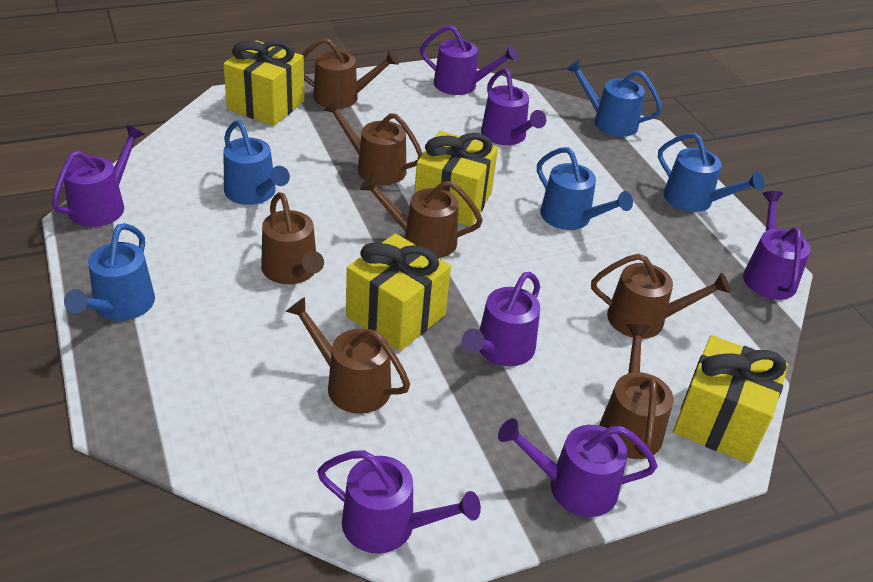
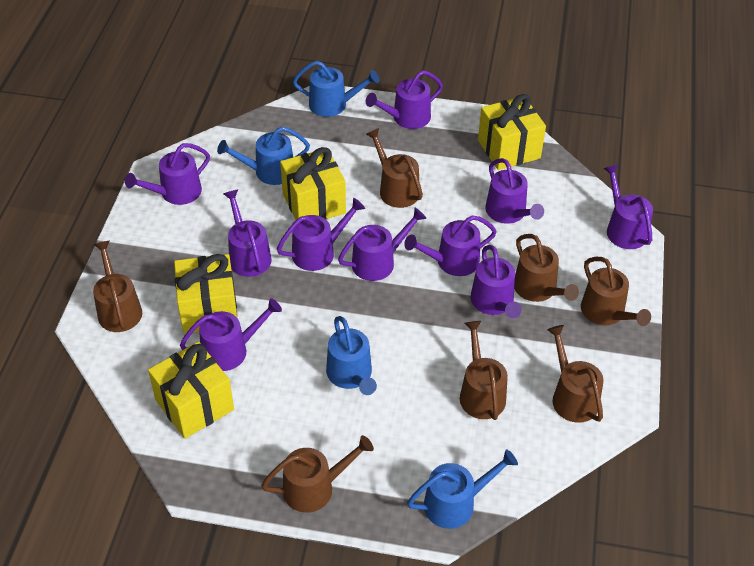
blue watering can: 5 -> 4
purple watering can: 7 -> 10

